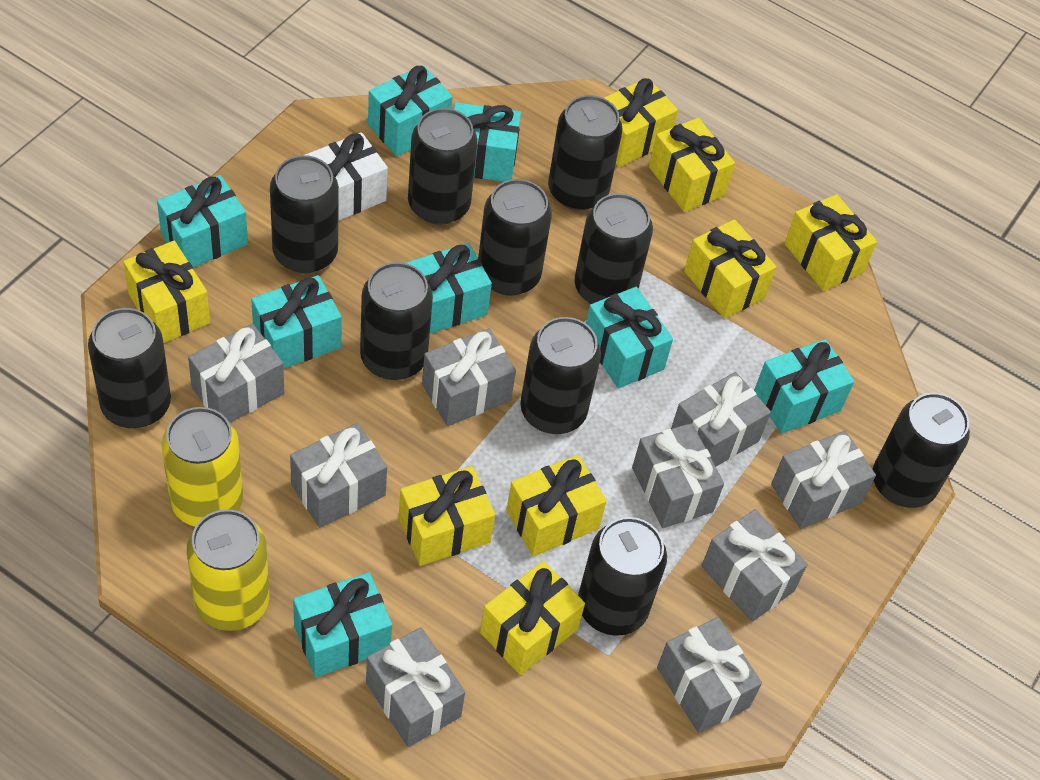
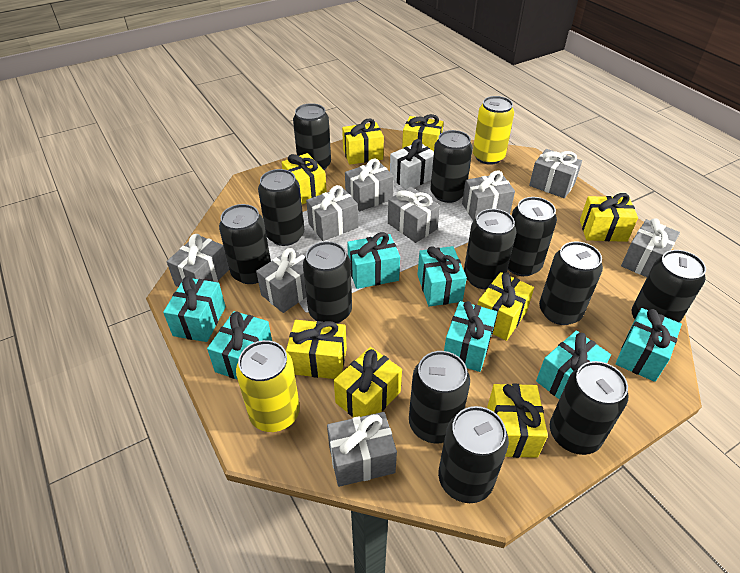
black can: 10 -> 12
turquoise gift: 8 -> 7

